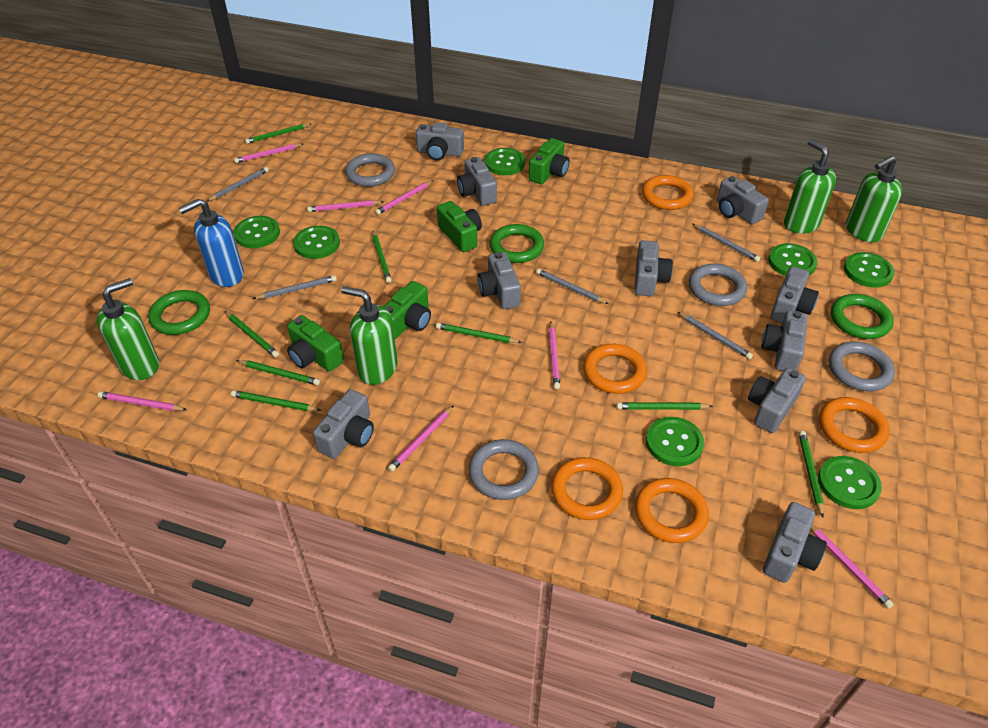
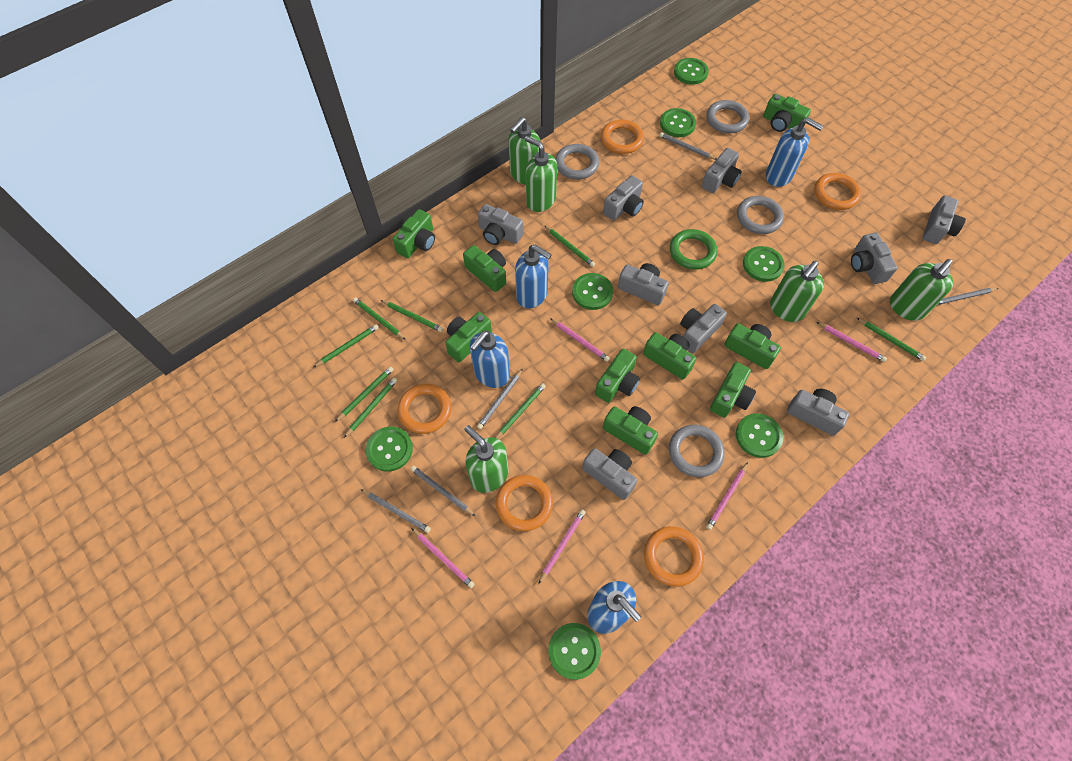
blue soap dispenser: 1 -> 4
green camera: 4 -> 9
green ring: 3 -> 1
green soap dispenser: 4 -> 5
grey camera: 10 -> 9
pink pencil: 7 -> 5

